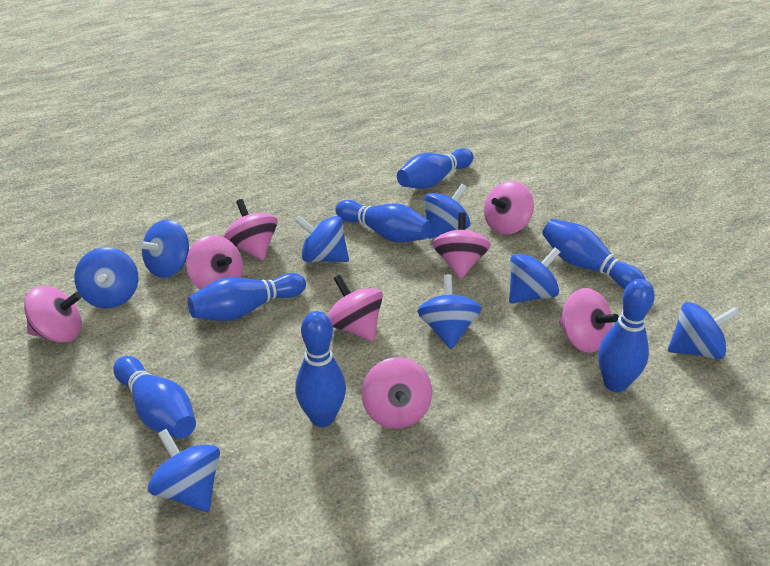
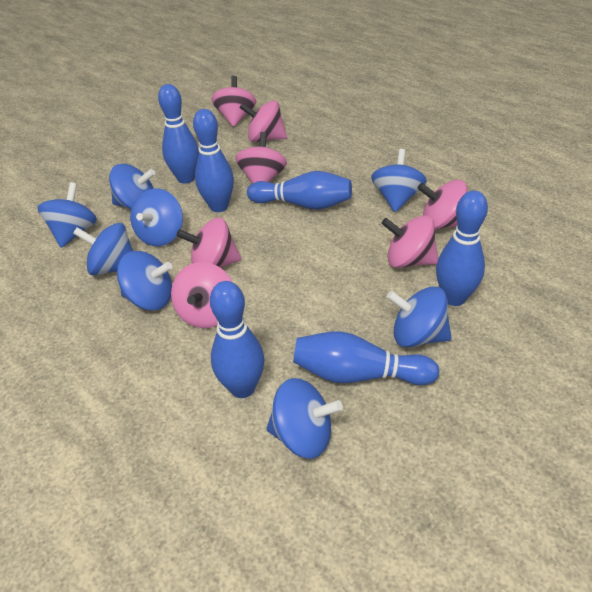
blue bowling pin: 7 -> 6
pink spinning top: 8 -> 7

